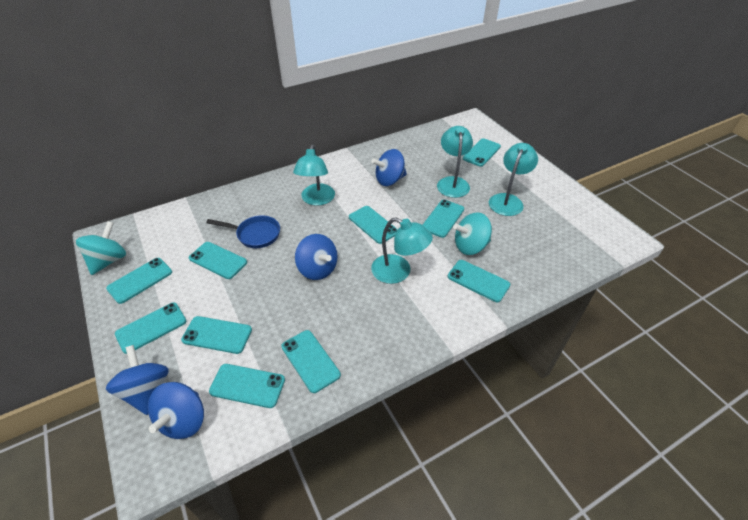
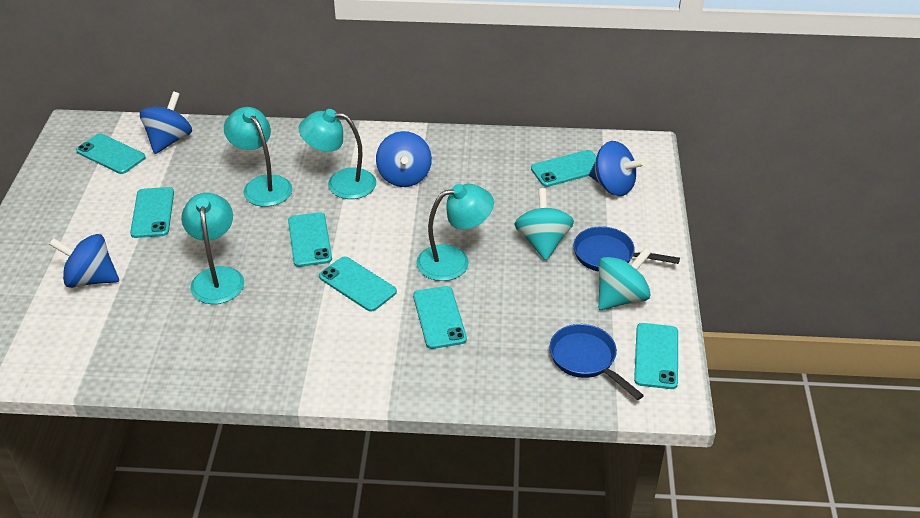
blue pan: 1 -> 2
turquoise phone: 10 -> 7

